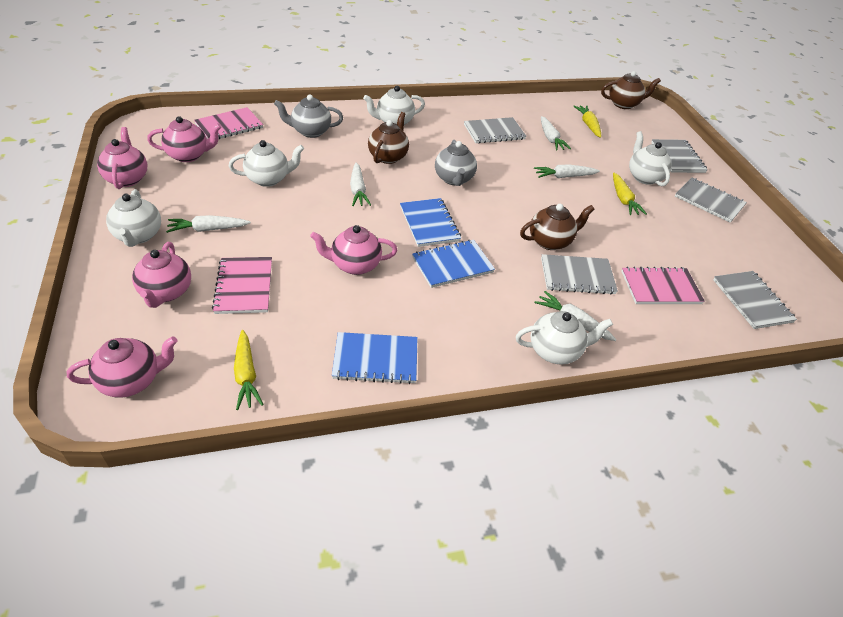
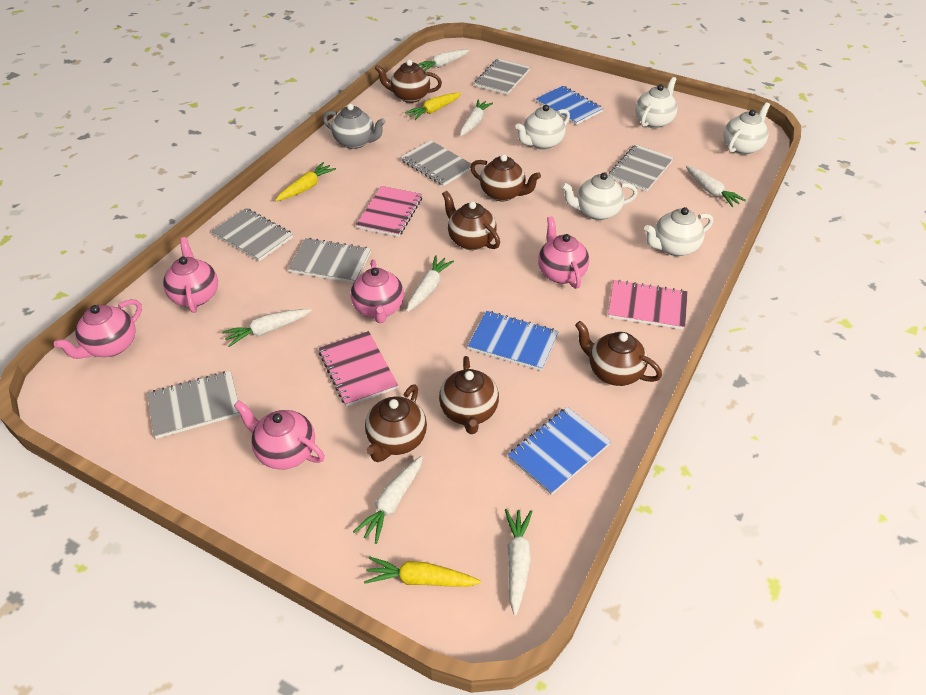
brown teapot: 3 -> 6
grey notebook: 5 -> 6
grey teapot: 2 -> 1
white carrot: 5 -> 7

